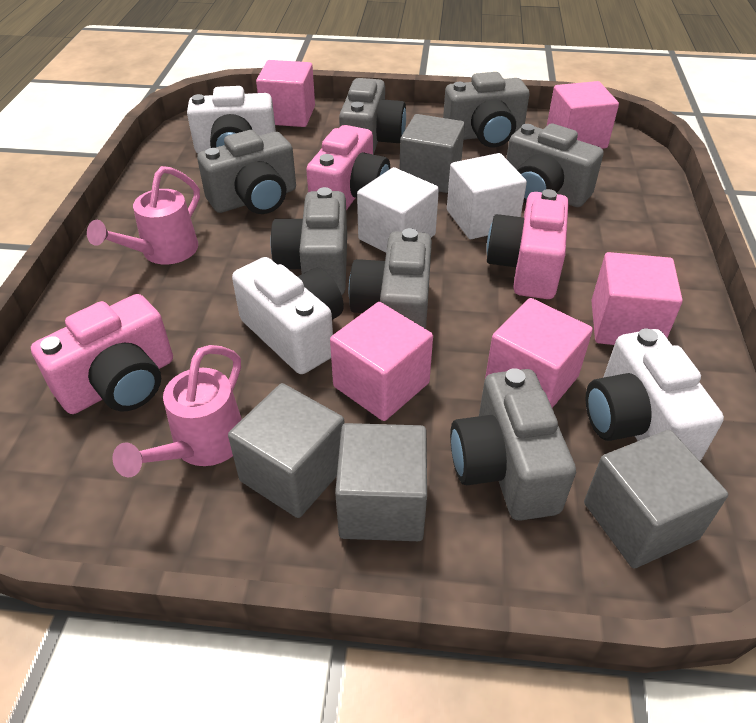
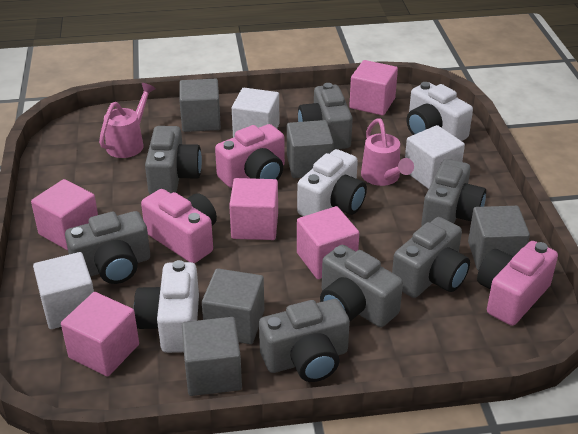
grey cube: 4 -> 5
white cube: 2 -> 3

